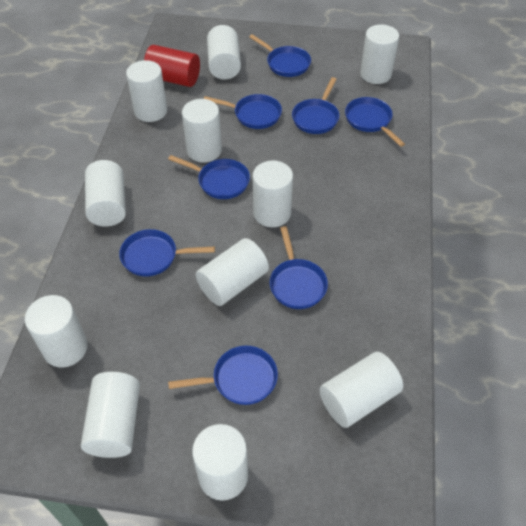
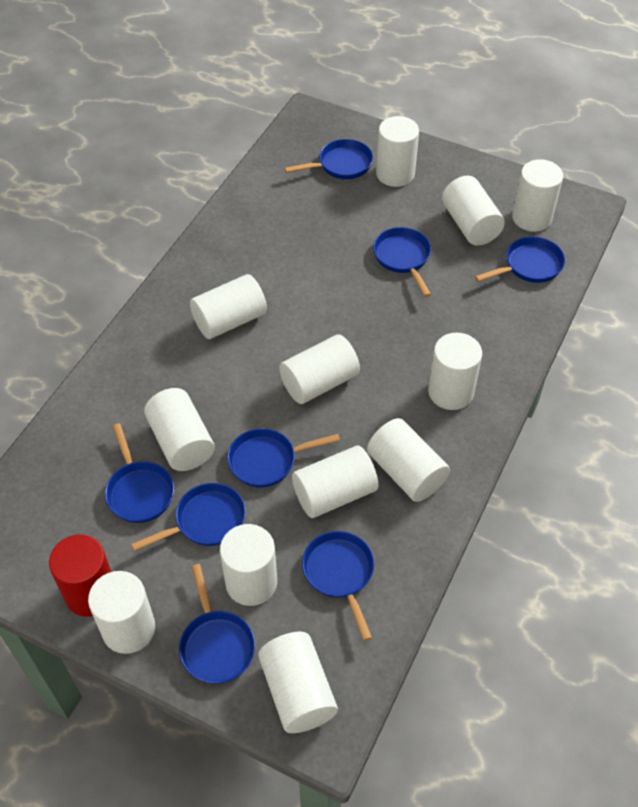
white cylinder: 11 -> 12

